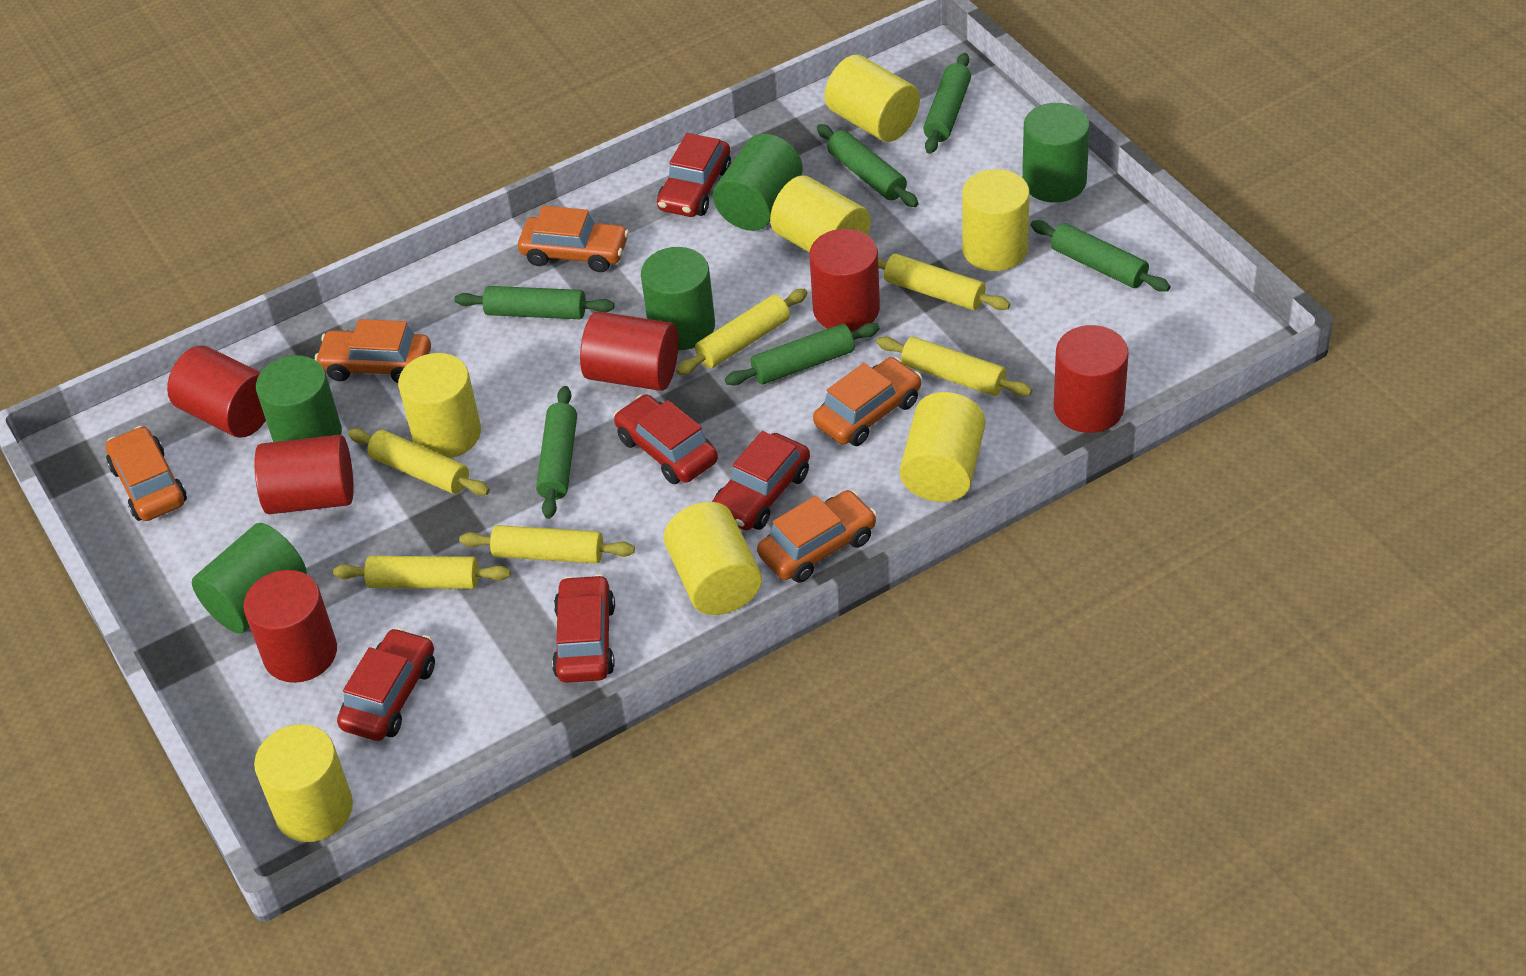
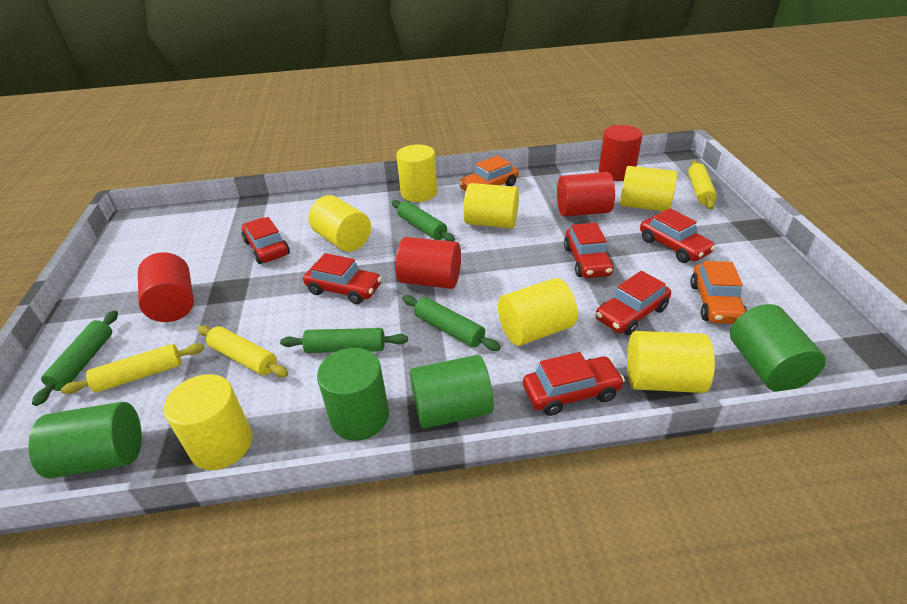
green cylinder: 5 -> 4
green rolling pin: 6 -> 4
orange car: 5 -> 2
red car: 5 -> 6
red cylinder: 6 -> 4
yellow rolling pin: 6 -> 3

